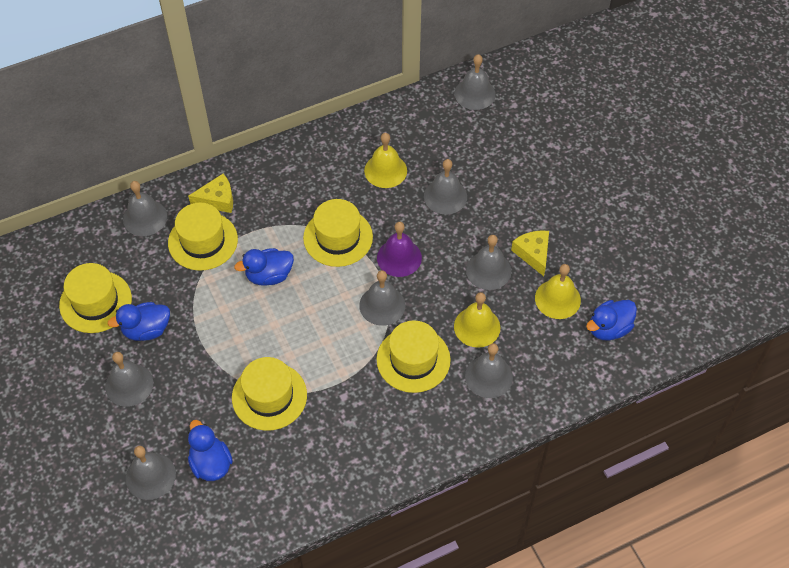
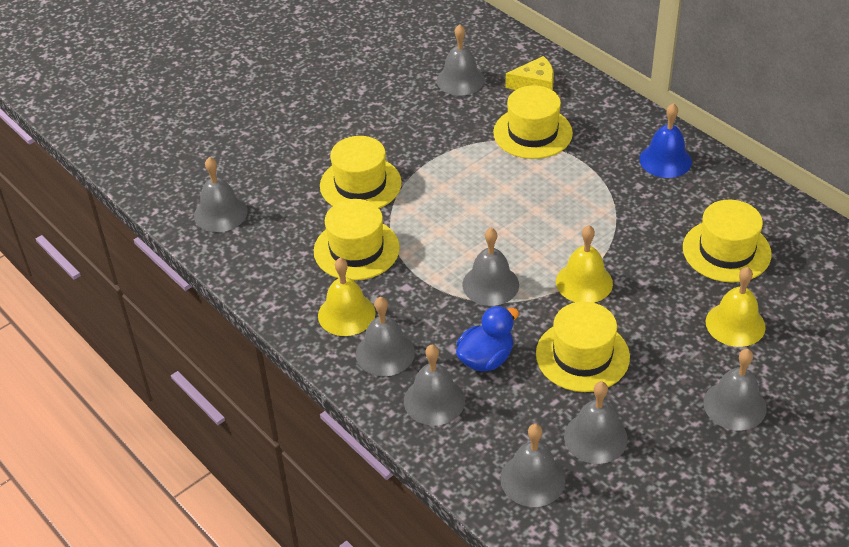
blue bell: 0 -> 1
blue duck: 4 -> 1
purple bell: 1 -> 0
yellow cheese: 2 -> 1

